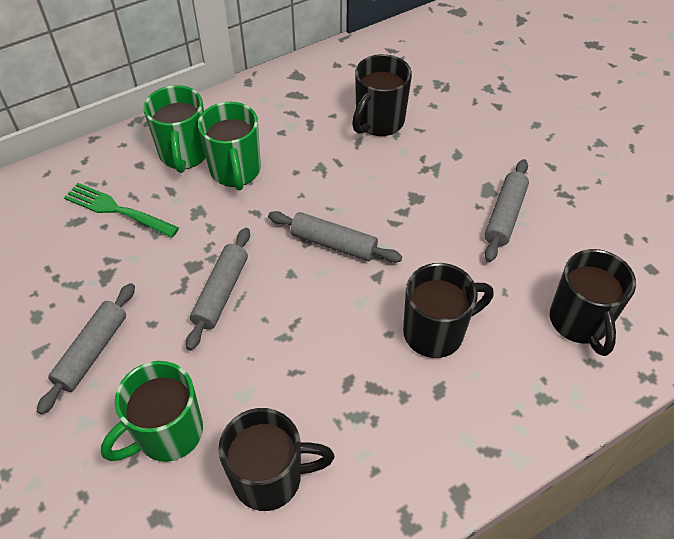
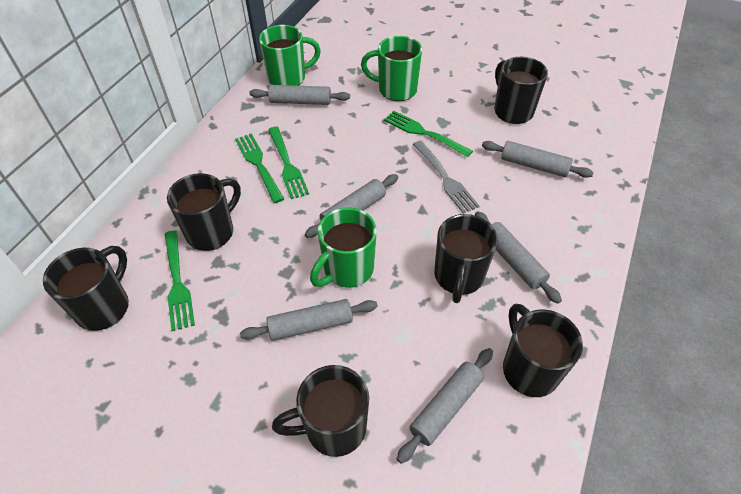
black mug: 4 -> 6
green fork: 1 -> 4
grey fork: 0 -> 1
grey rolling pin: 4 -> 6

